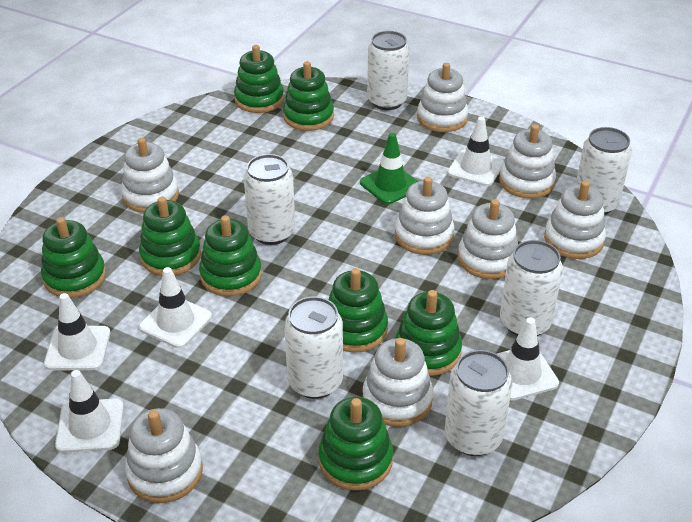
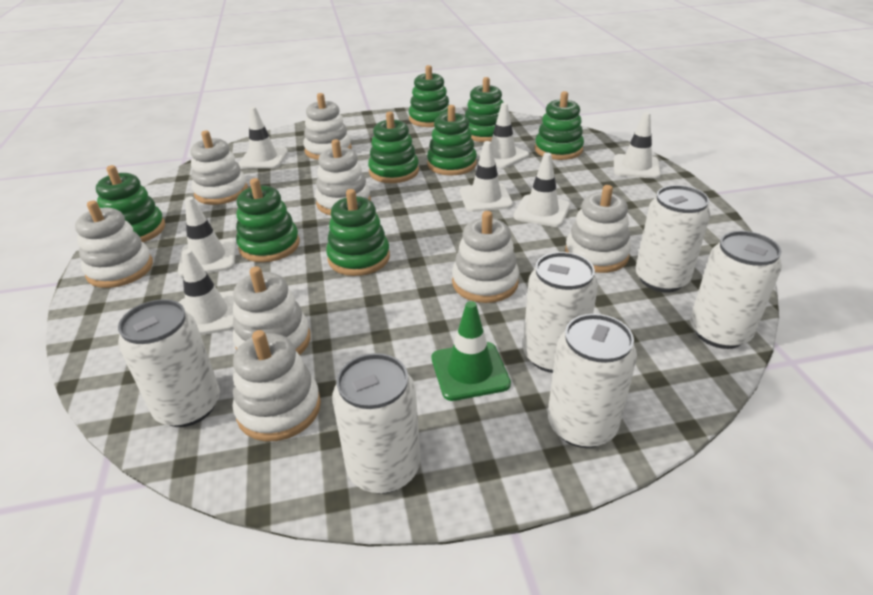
white traffic cone: 5 -> 7

